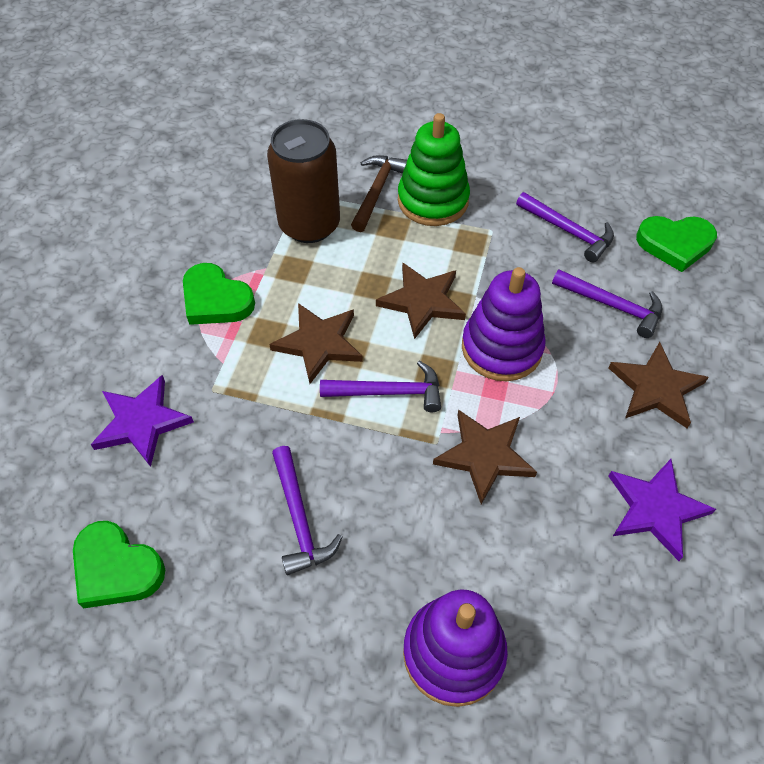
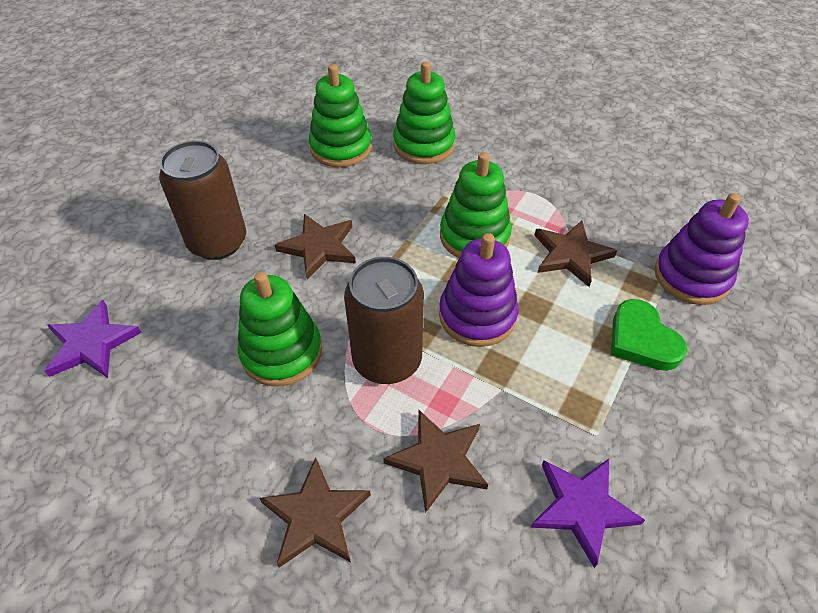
brown can: 1 -> 2
brown hammer: 1 -> 0
green heart: 3 -> 1
green stacking toy: 1 -> 4
purple hammer: 4 -> 0

